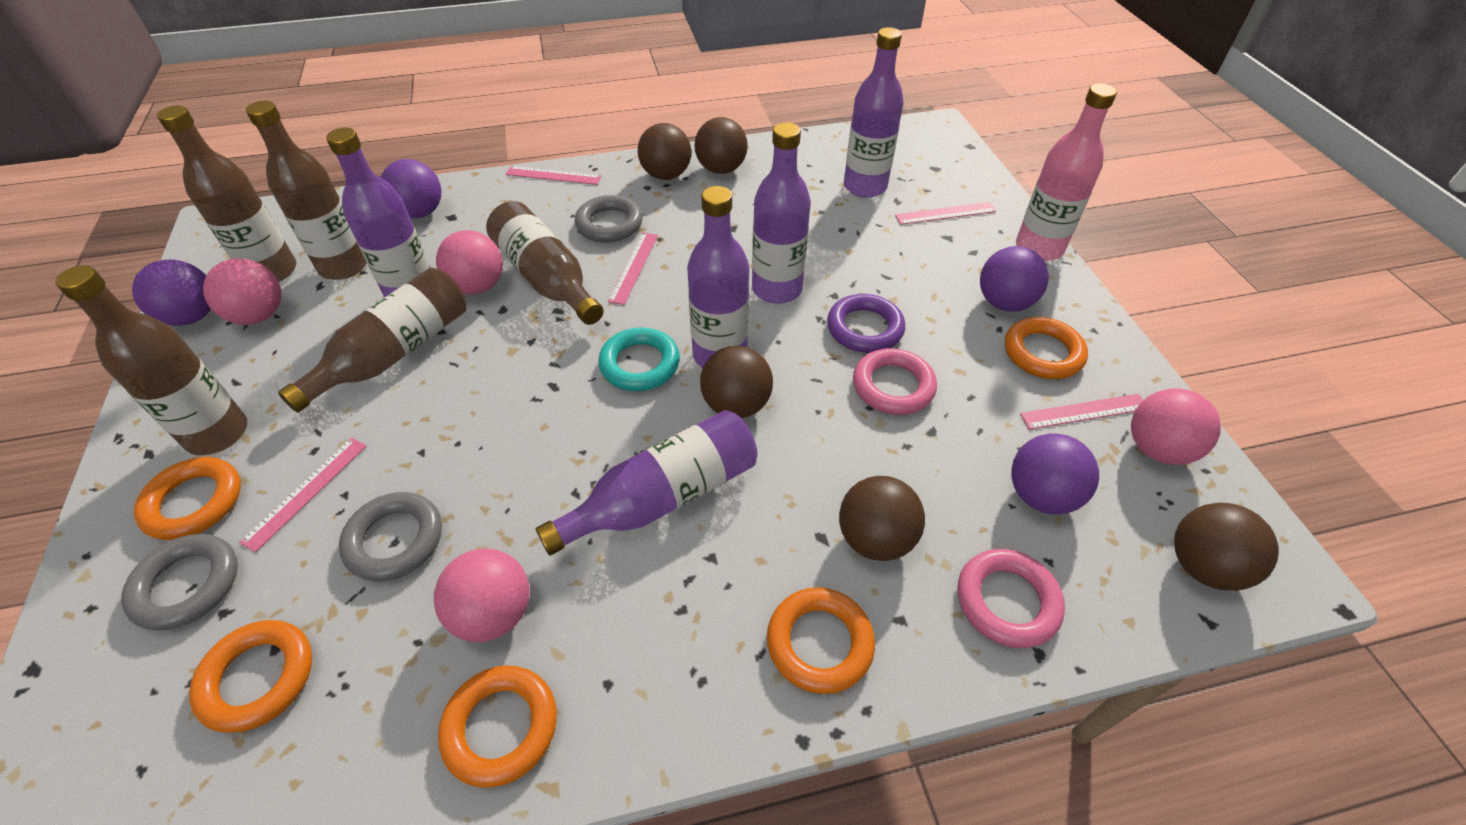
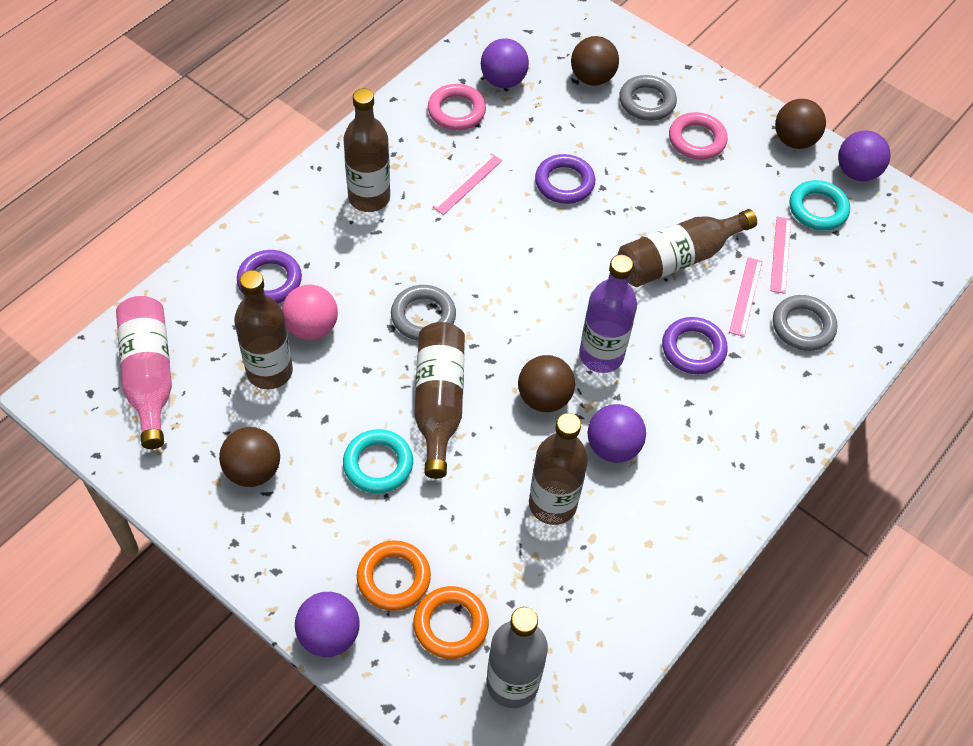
brown ball: 5 -> 4
grey bottle: 0 -> 1
orange ring: 5 -> 2
pink ball: 4 -> 1
pink ruler: 5 -> 3
purple bottle: 5 -> 1
purple ring: 1 -> 3
turquoise ring: 1 -> 2

